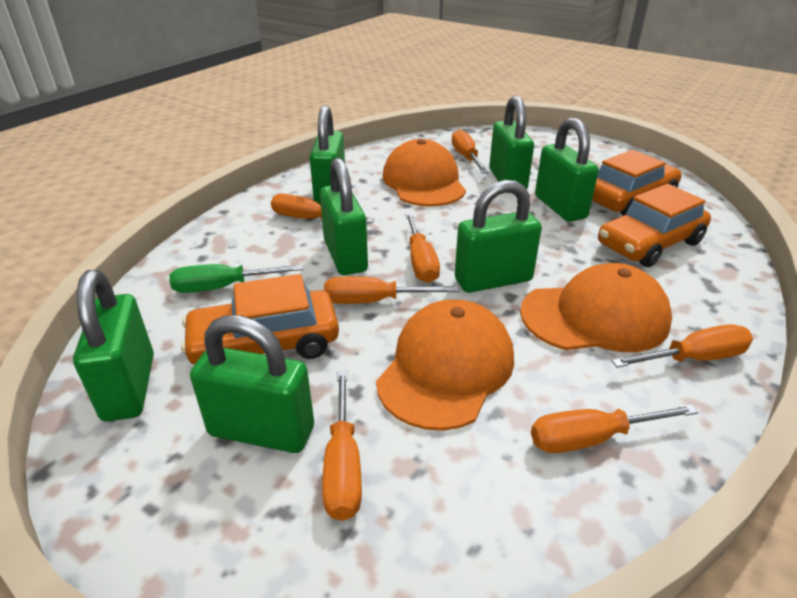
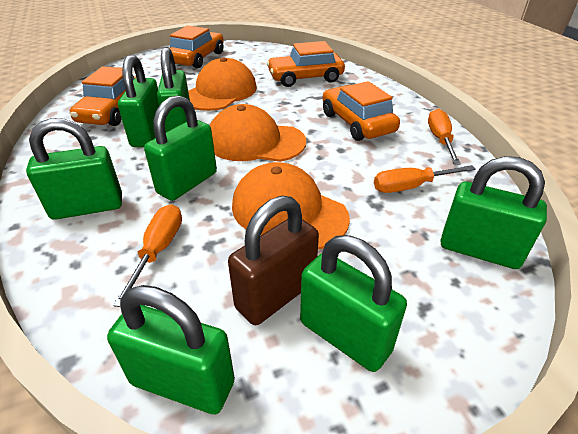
brown padlock: 0 -> 1
green screwdriver: 1 -> 0
orange car: 3 -> 4
orange screwdriver: 7 -> 3

